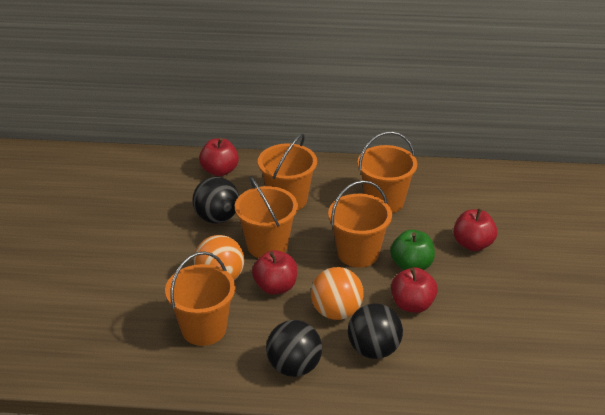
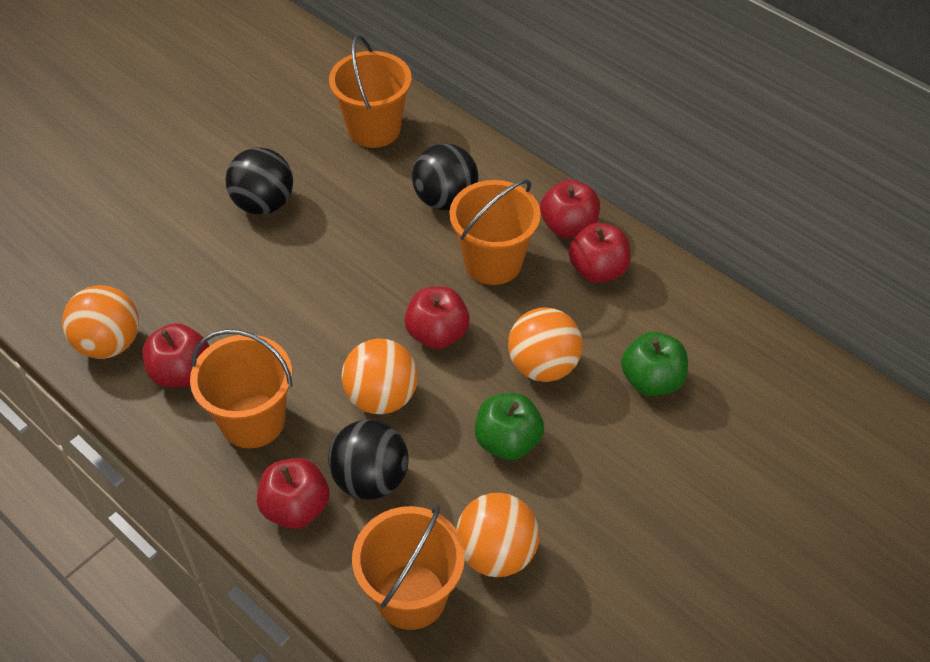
green apple: 1 -> 2
orange ball: 2 -> 4
orange bucket: 5 -> 4
red apple: 4 -> 5

